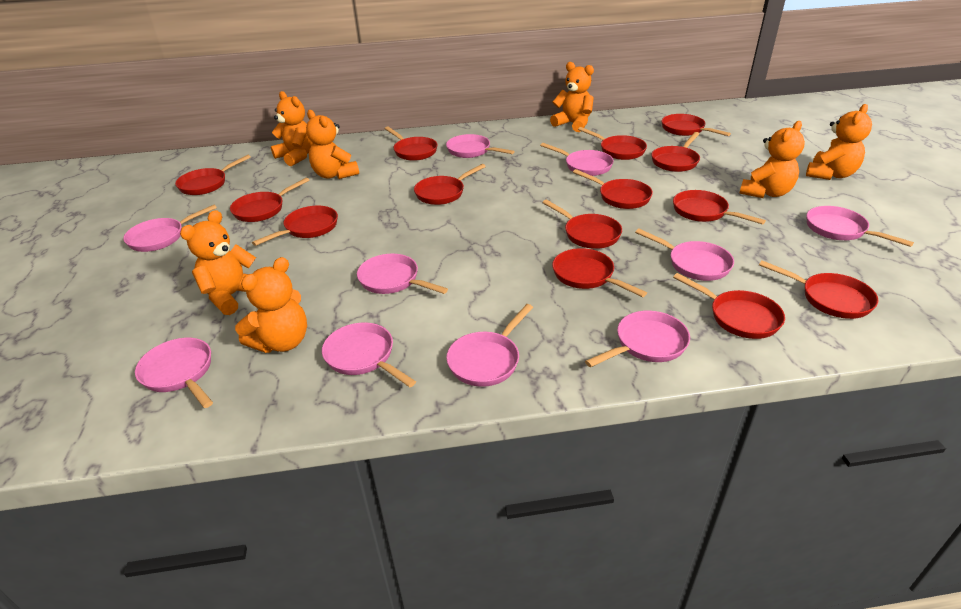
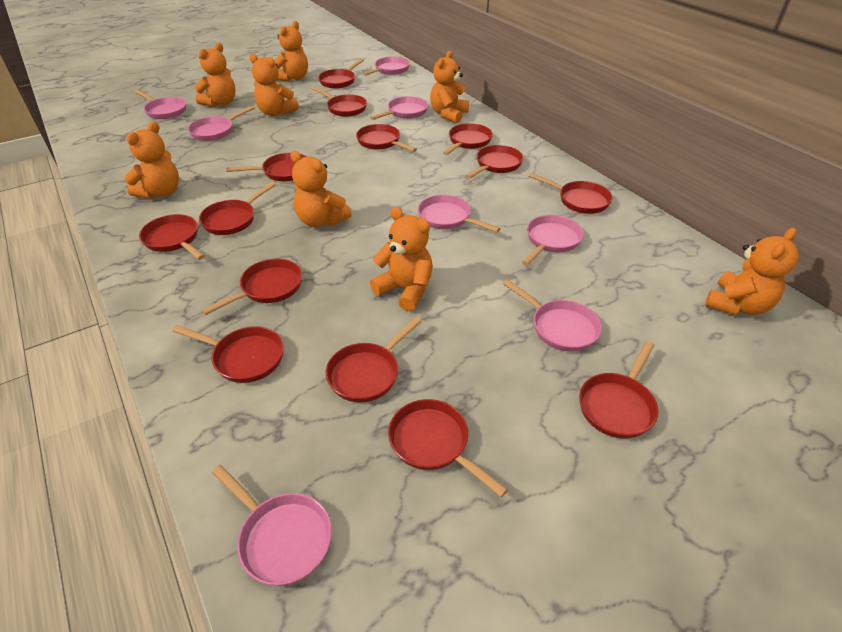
orange teddy bear: 7 -> 8
pink pan: 10 -> 8

